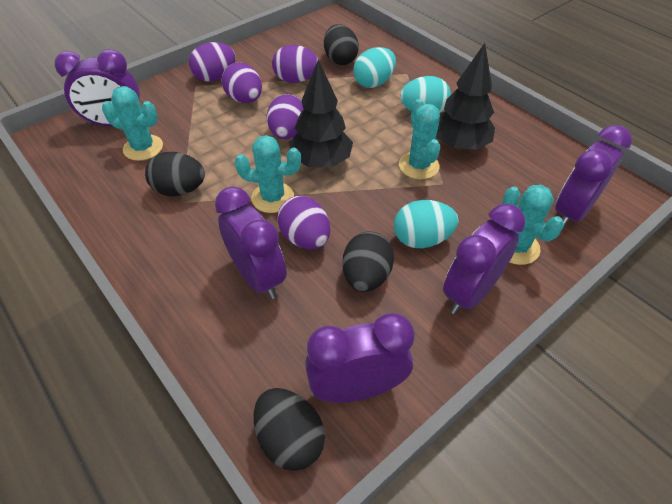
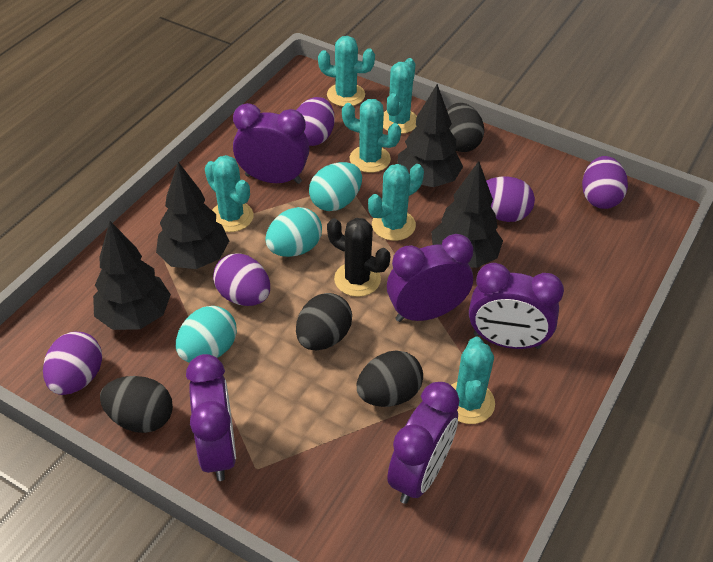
black cactus: 0 -> 1
black tree: 2 -> 4
turquoise cactus: 4 -> 6

